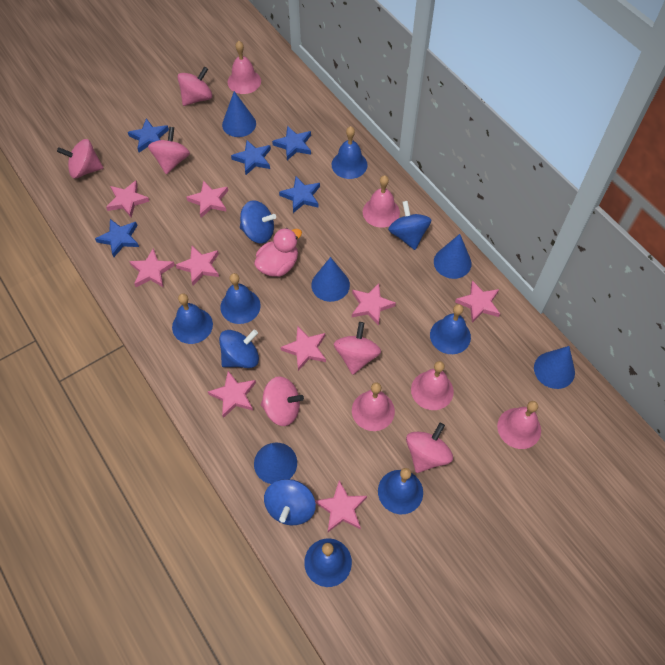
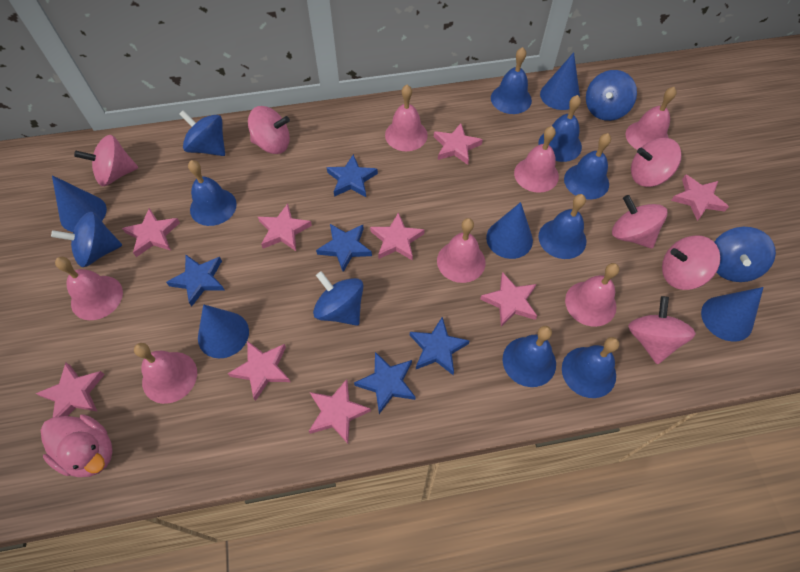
blue bell: 6 -> 7
blue spinning top: 4 -> 5
pink bell: 5 -> 7

